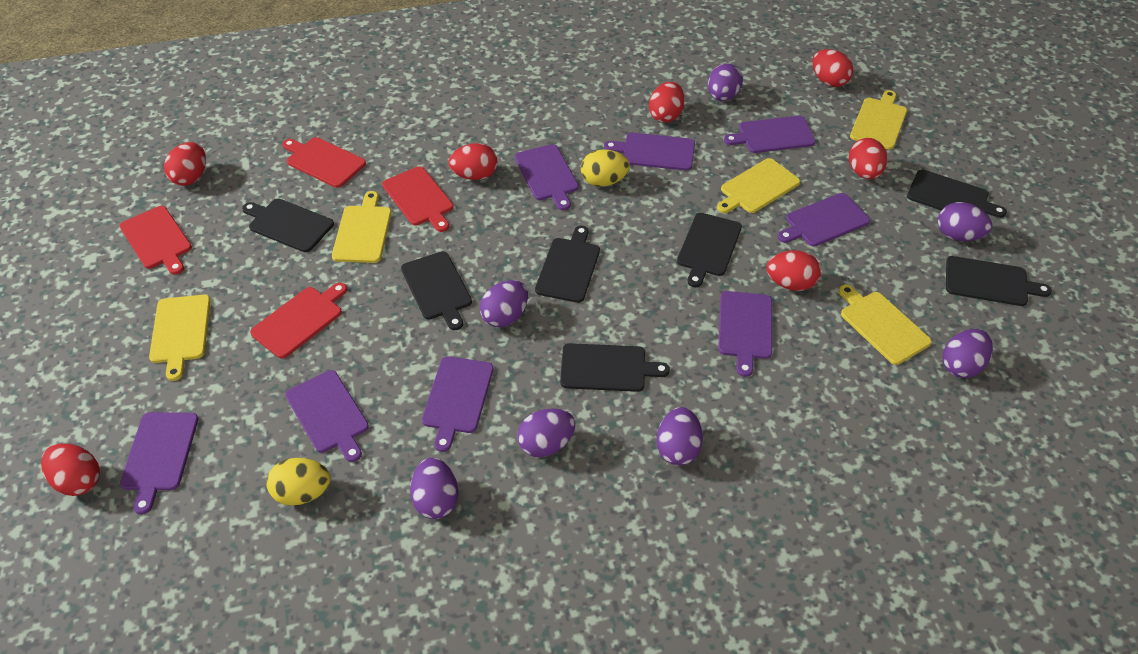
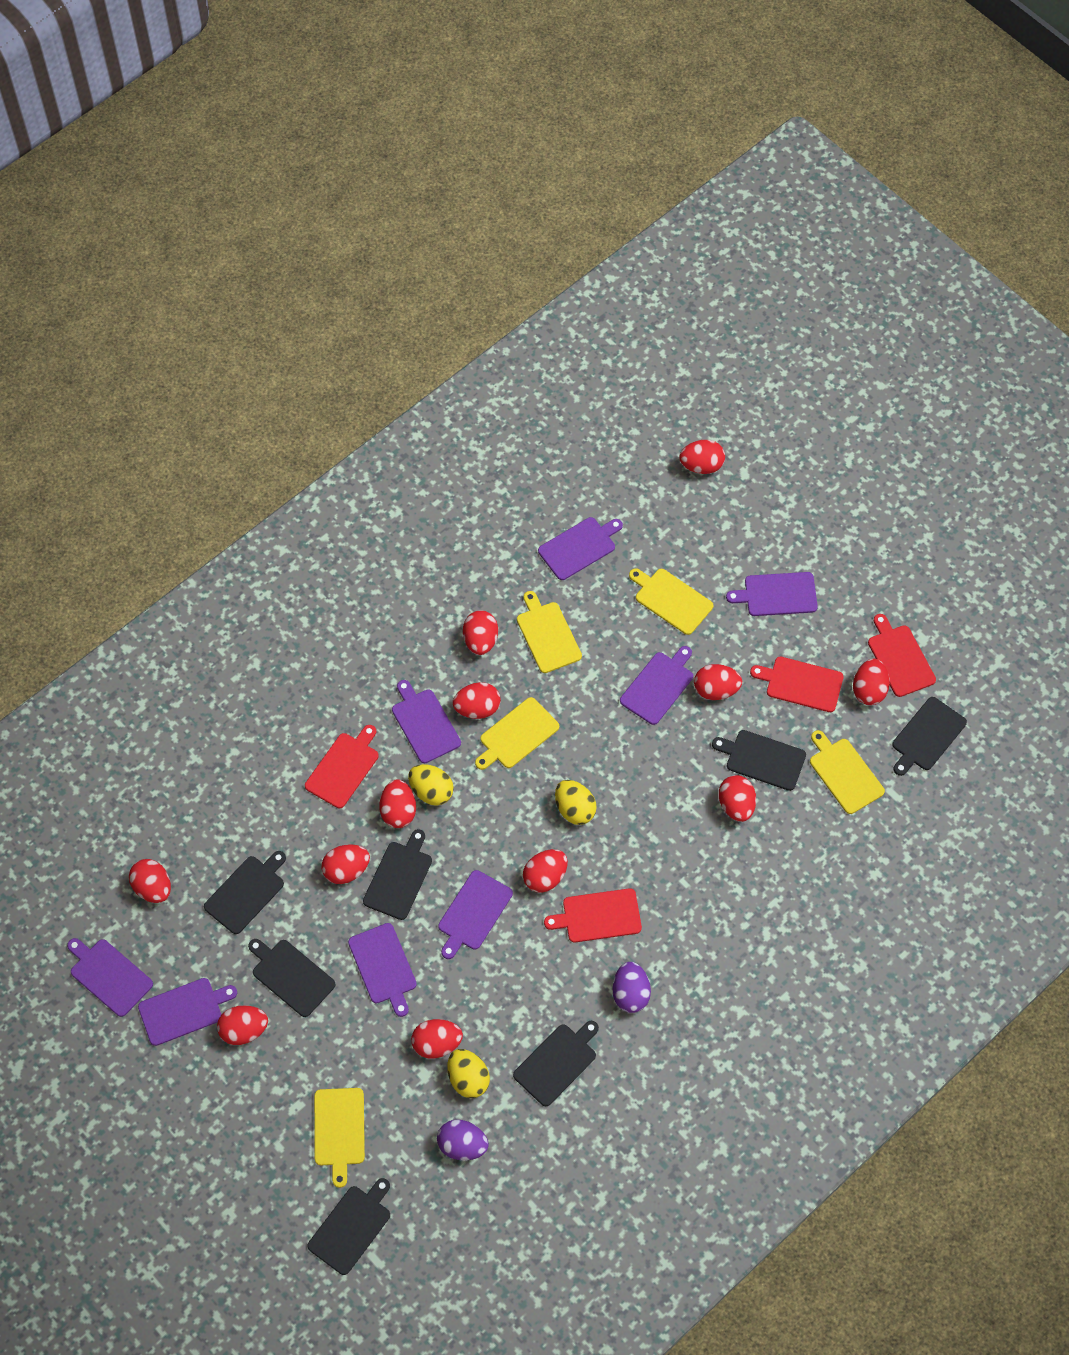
purple egg: 7 -> 2
red egg: 7 -> 12
yellow egg: 2 -> 3

